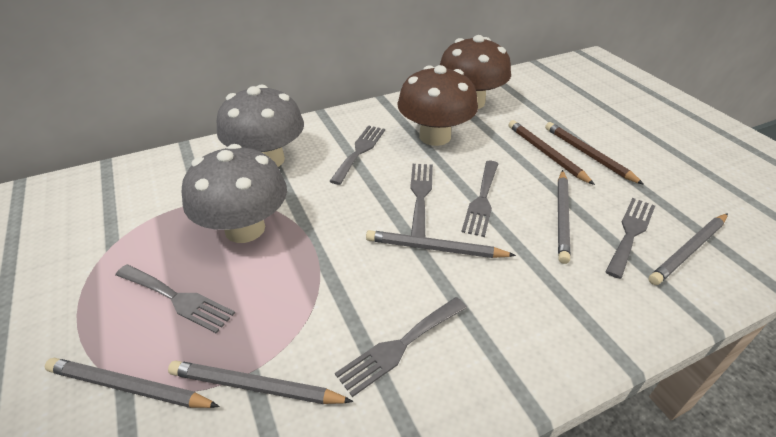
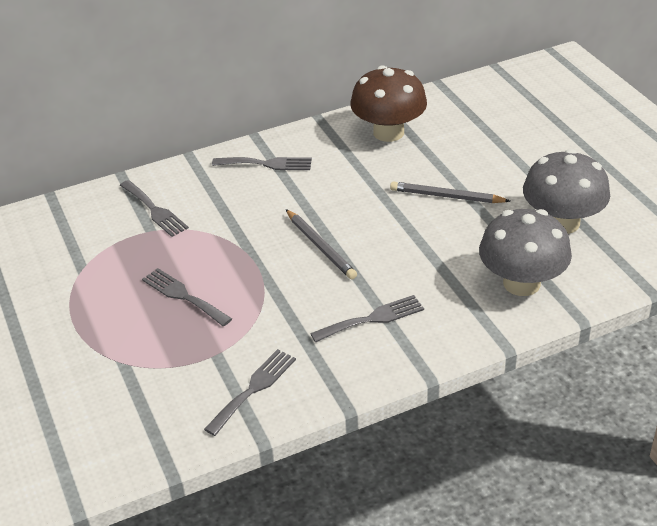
brown mushroom: 2 -> 1
brown pencil: 2 -> 0
grey fork: 6 -> 5
grey pencil: 5 -> 2

